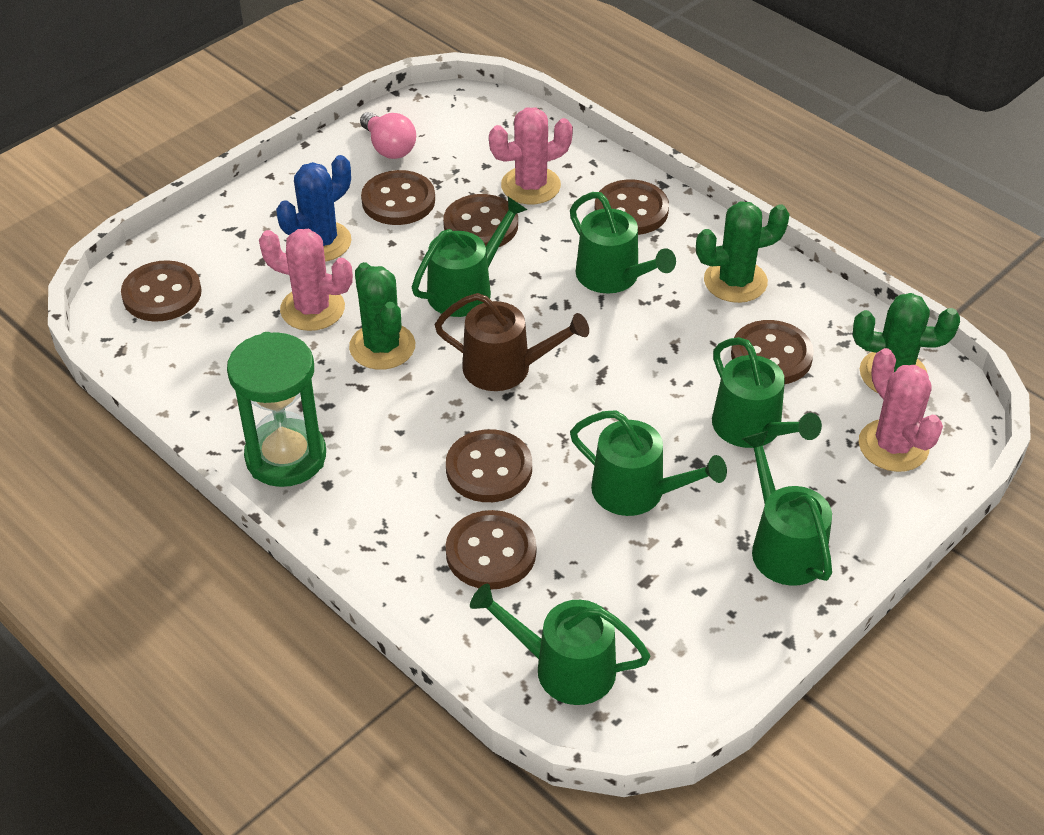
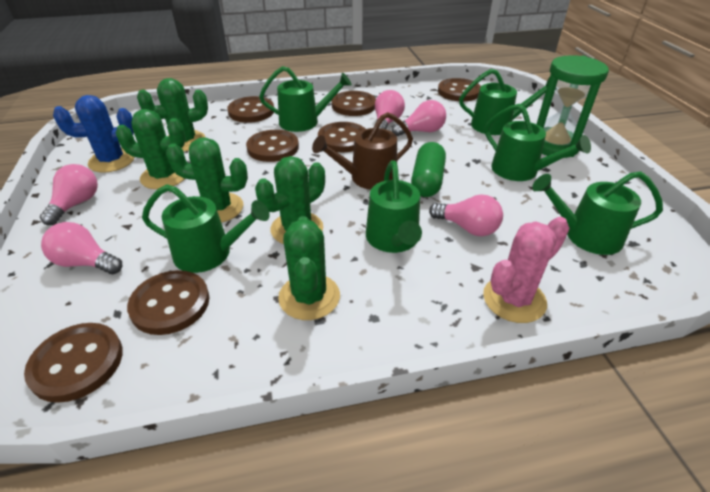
green cactus: 3 -> 5
green capsule: 0 -> 1
pink cactus: 3 -> 1
pink light bulb: 1 -> 5

